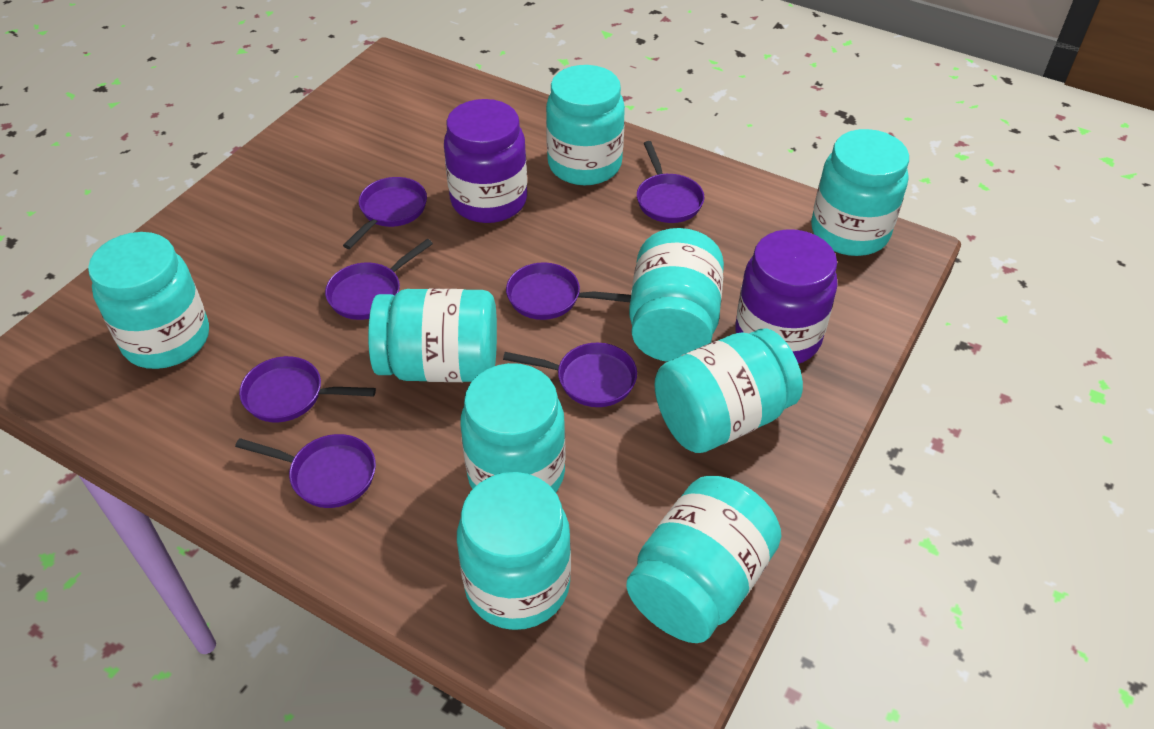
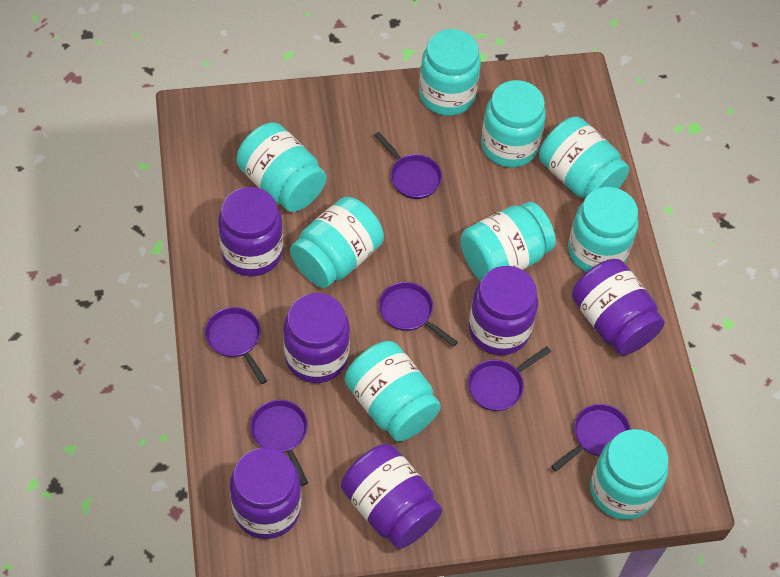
purple jar: 2 -> 6
purple pan: 7 -> 6

